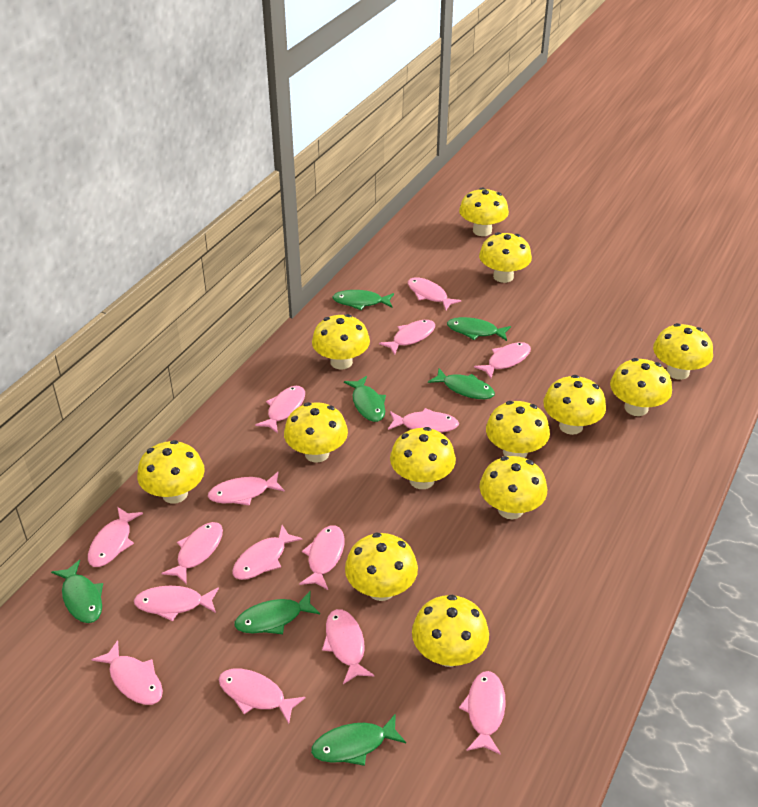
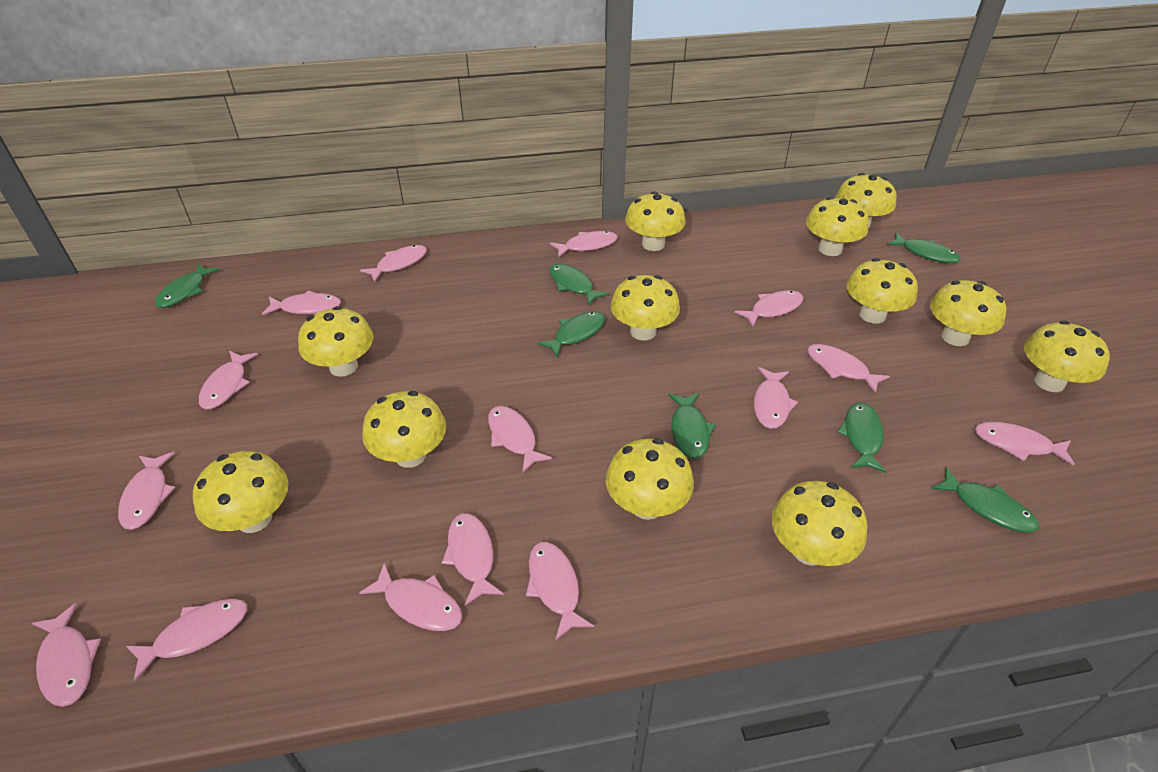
yellow mushroom: 13 -> 12

